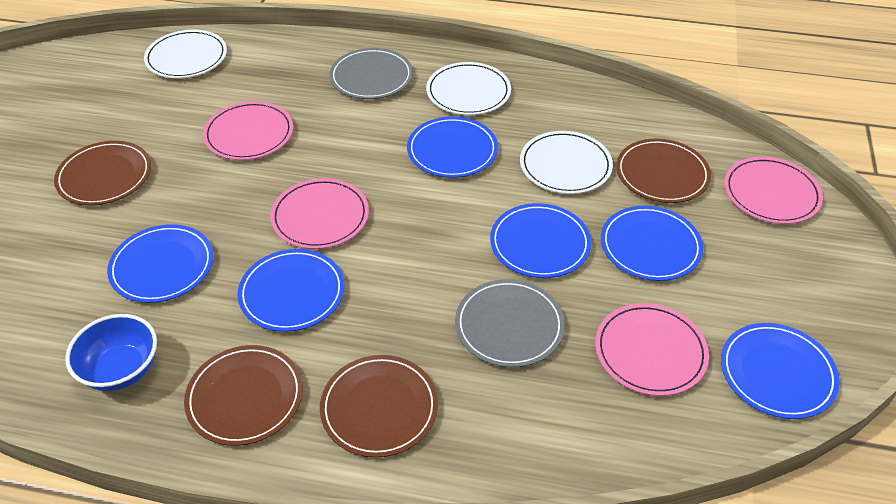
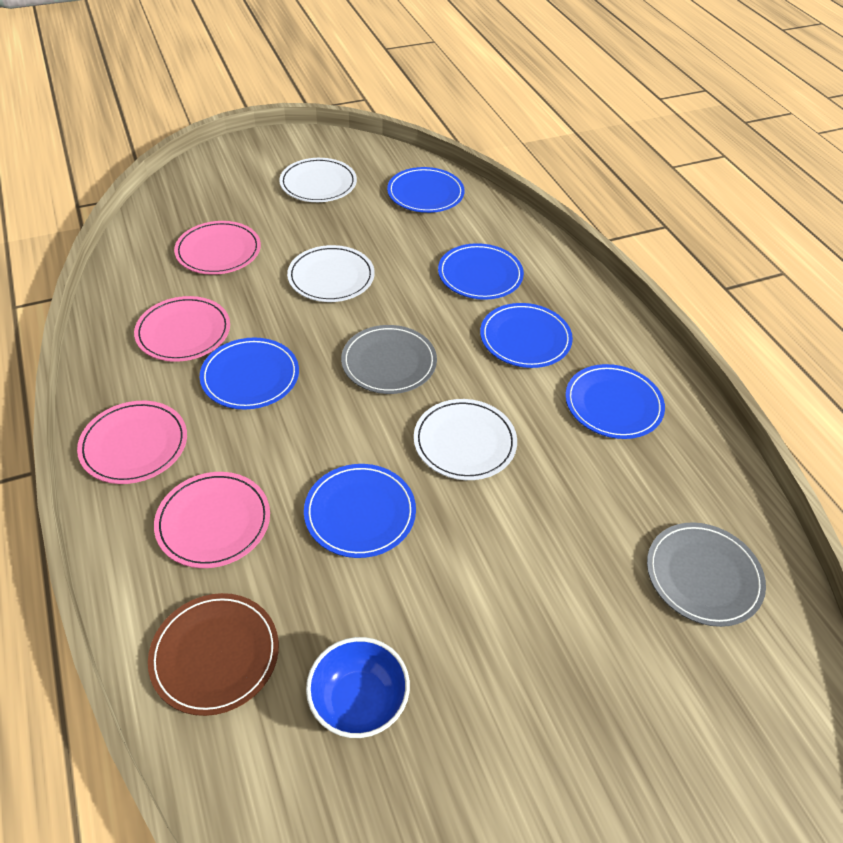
brown plate: 4 -> 1

